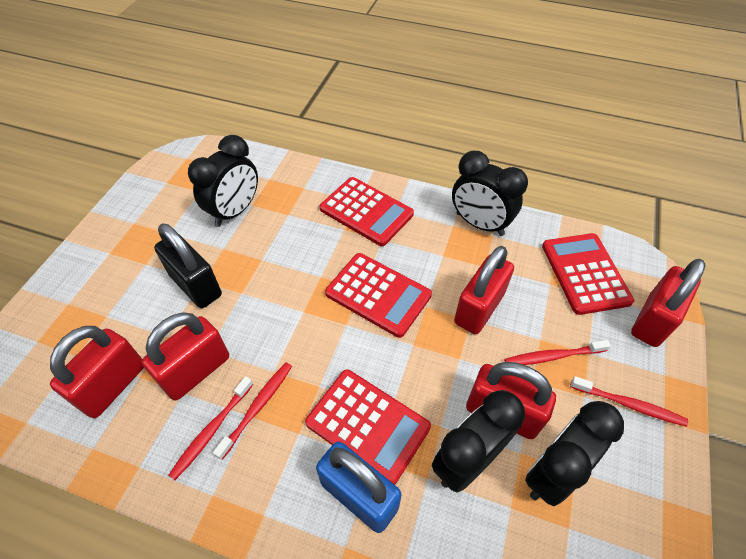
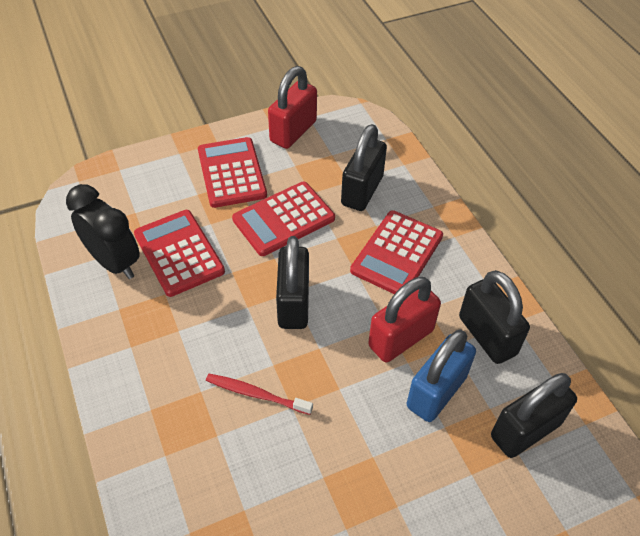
black clock: 4 -> 1
black padlock: 1 -> 4
red padlock: 5 -> 2
red toothbrush: 4 -> 1

